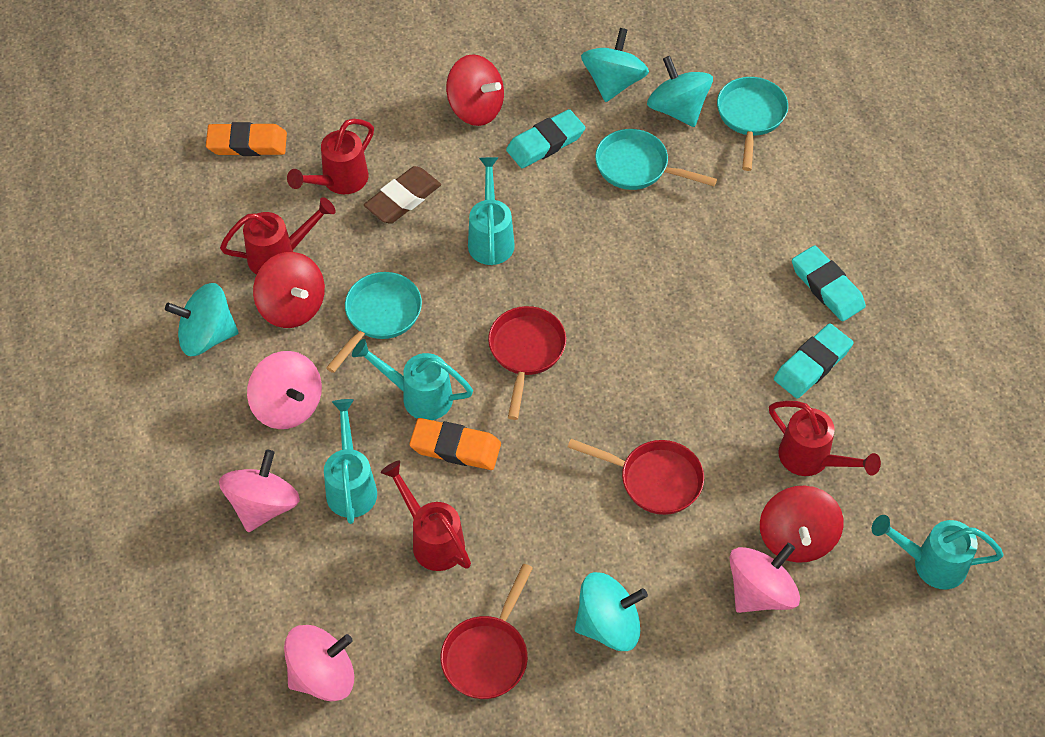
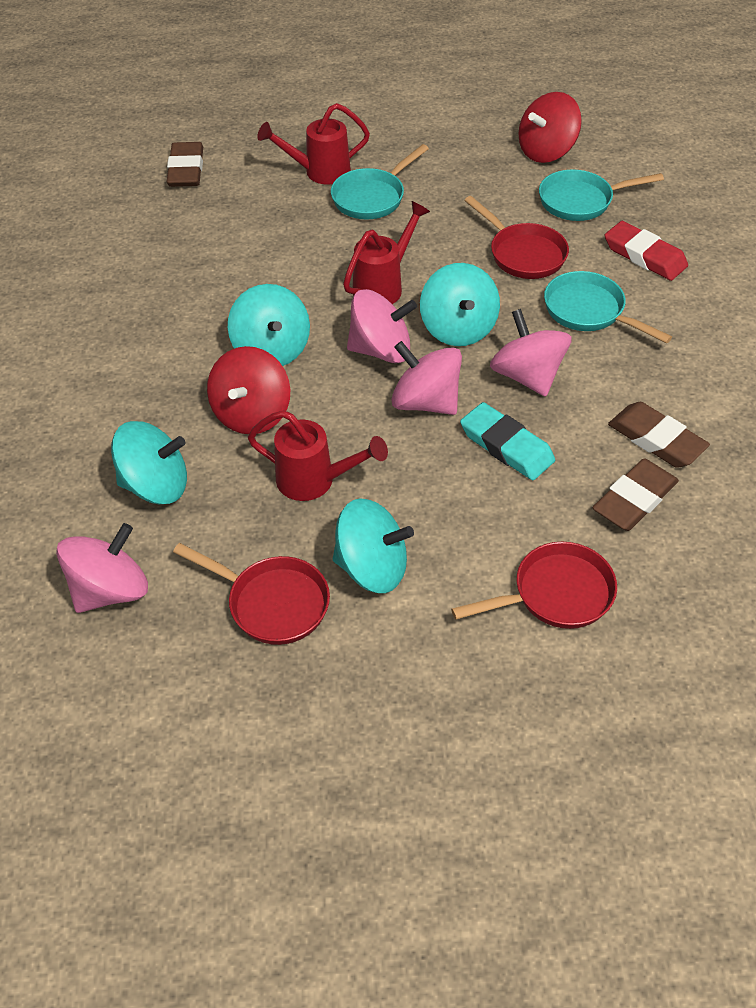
brown eraser: 1 -> 3
orange eraser: 2 -> 0
red eraser: 0 -> 1
red spinning top: 3 -> 2
red watering can: 4 -> 3
turquoise eraser: 3 -> 1
turquoise watering can: 4 -> 0

